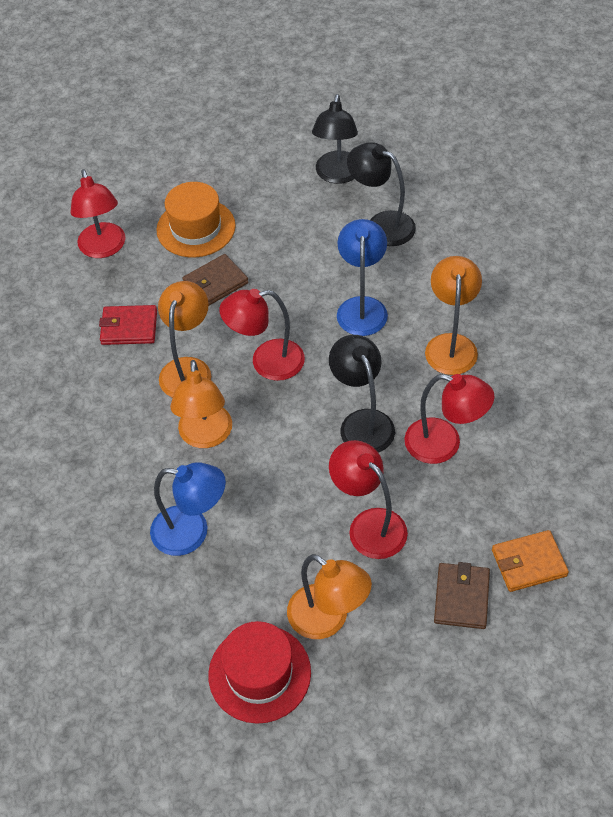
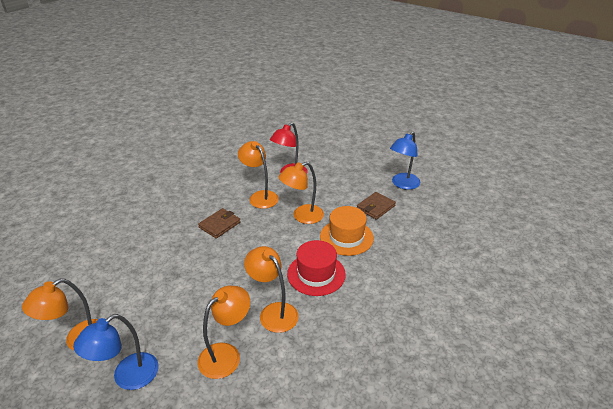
black lamp: 3 -> 0
orange lamp: 4 -> 5
orange wallet: 1 -> 0
red lamp: 4 -> 1
red wallet: 1 -> 0

